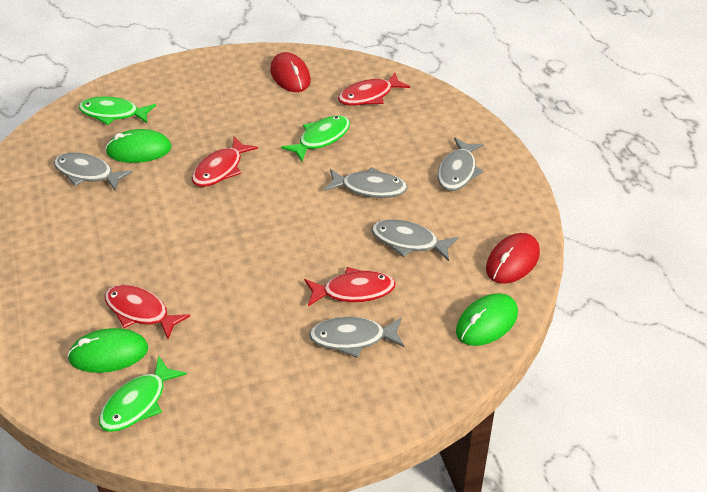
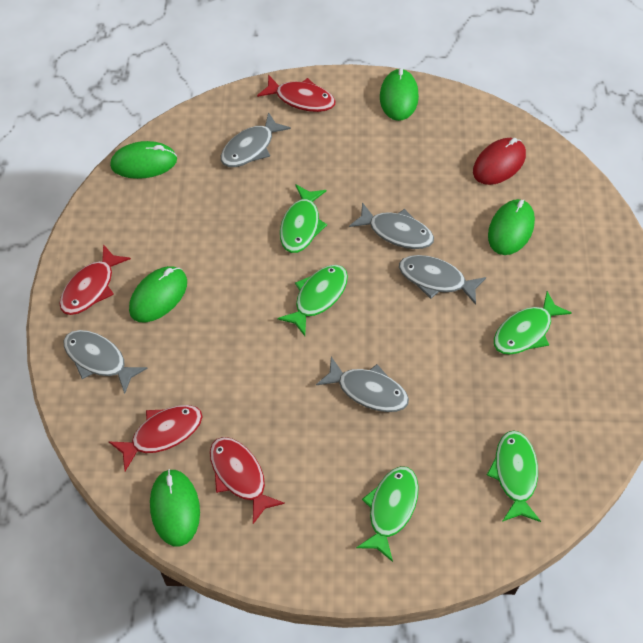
green fish: 3 -> 5
green mouse: 3 -> 5
red mouse: 2 -> 1

